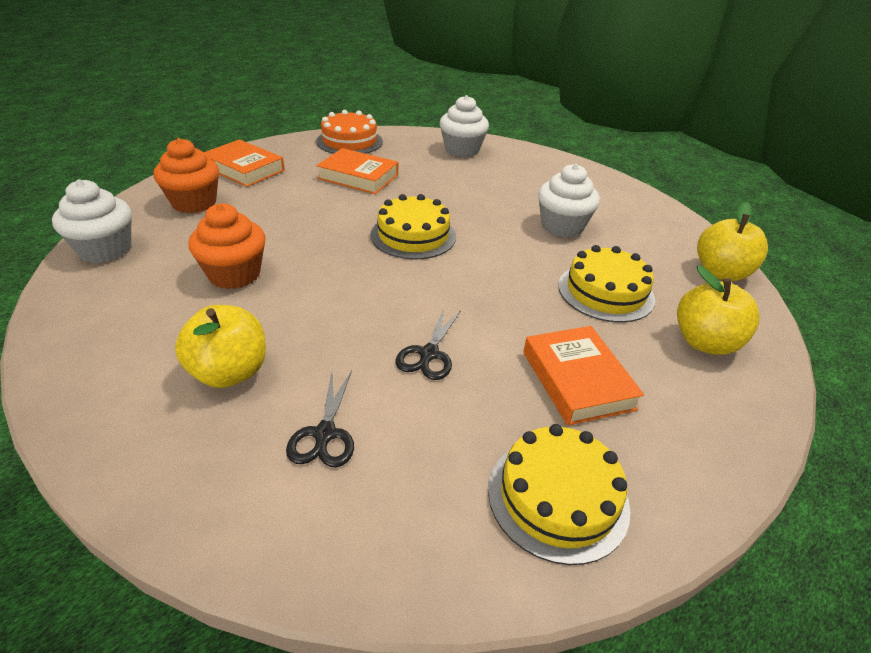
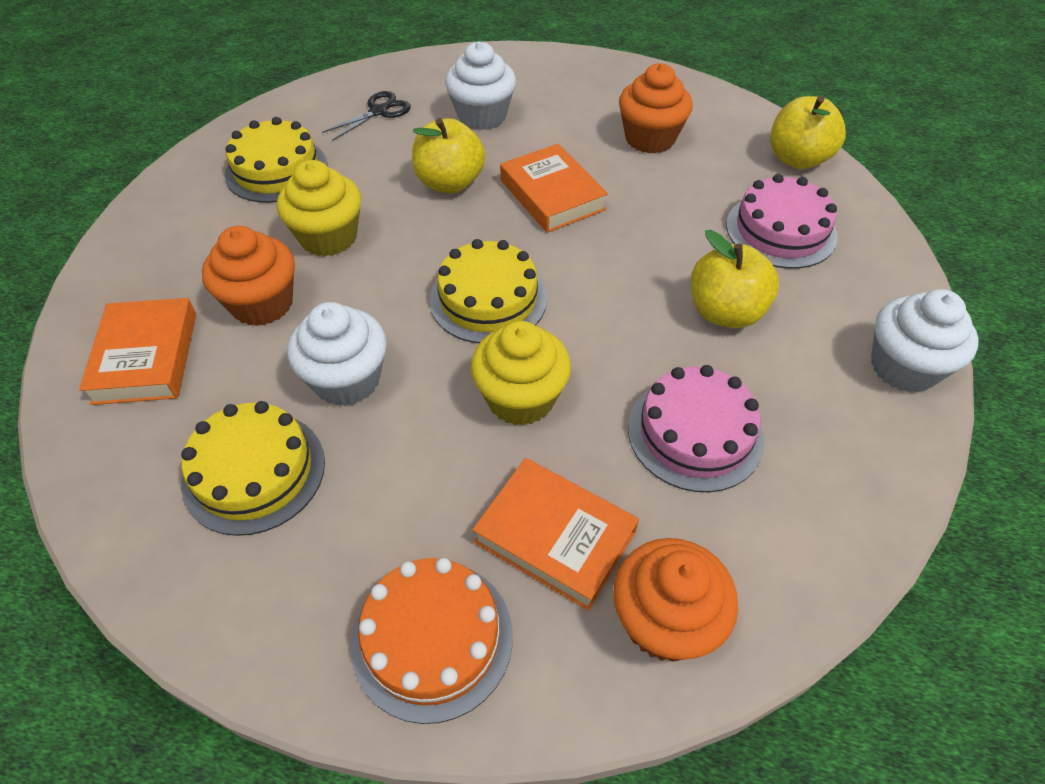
black scissors: 2 -> 1
orange cupcake: 2 -> 3
pink cake: 0 -> 2
yellow cupcake: 0 -> 2

